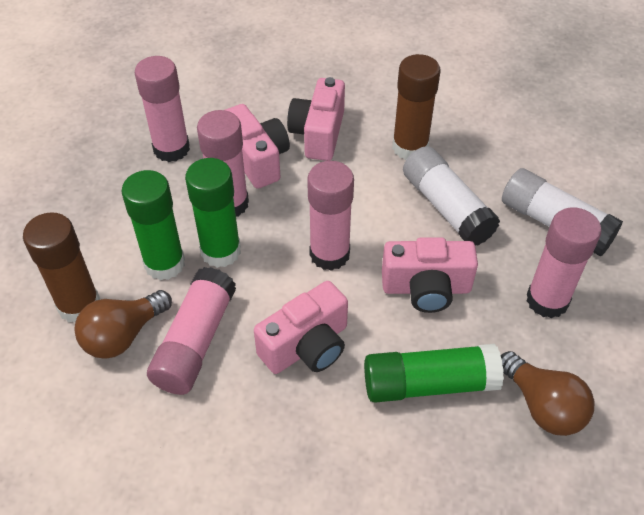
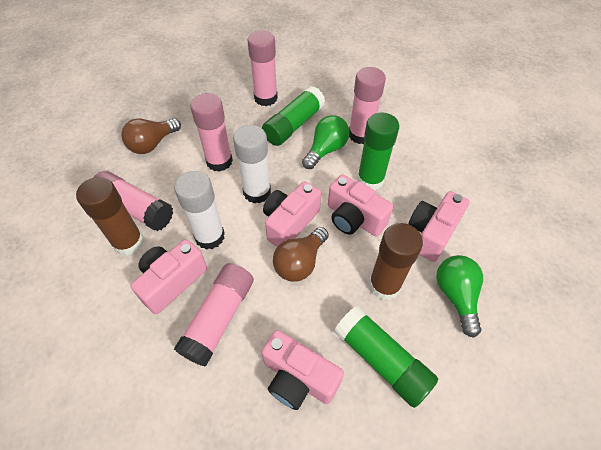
green light bulb: 0 -> 2
pink camera: 4 -> 5

